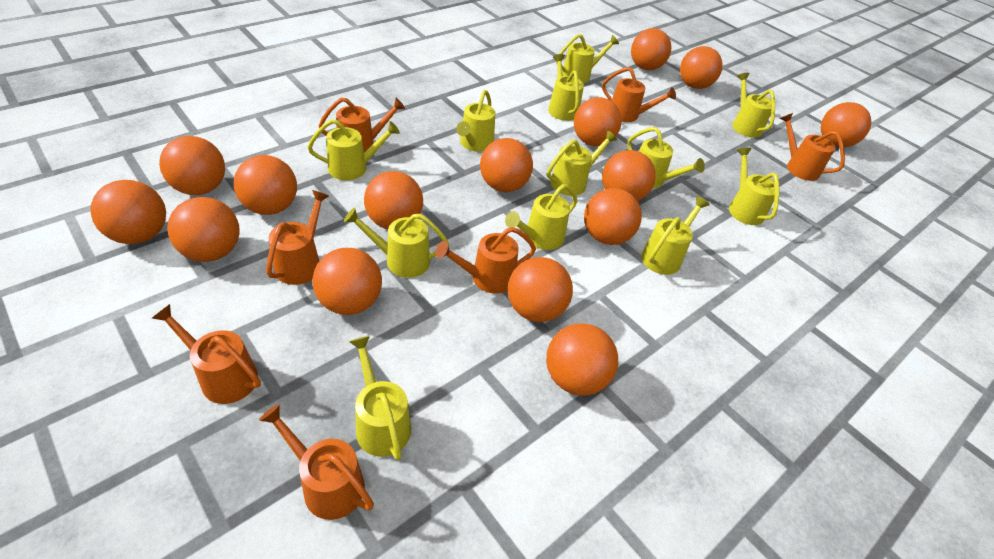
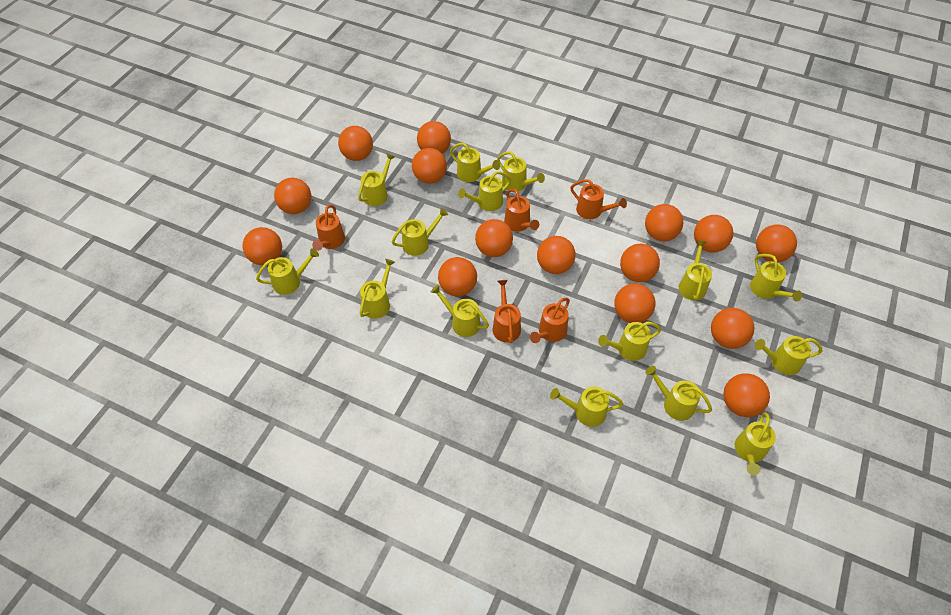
orange watering can: 7 -> 5
yellow watering can: 12 -> 15

